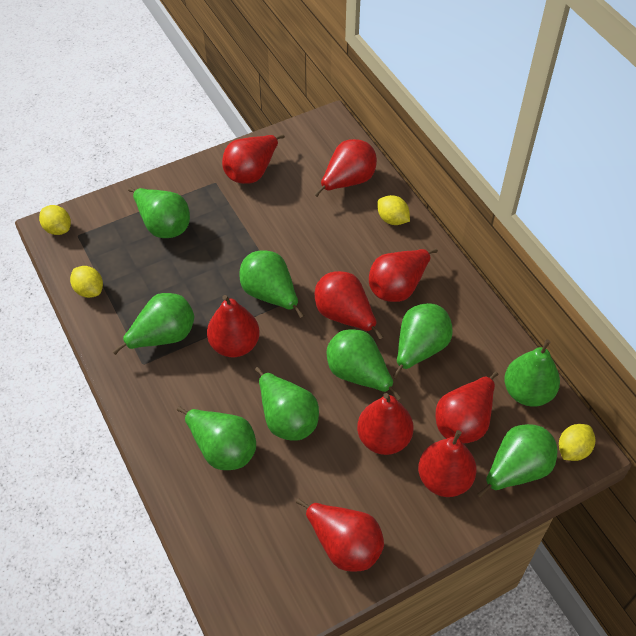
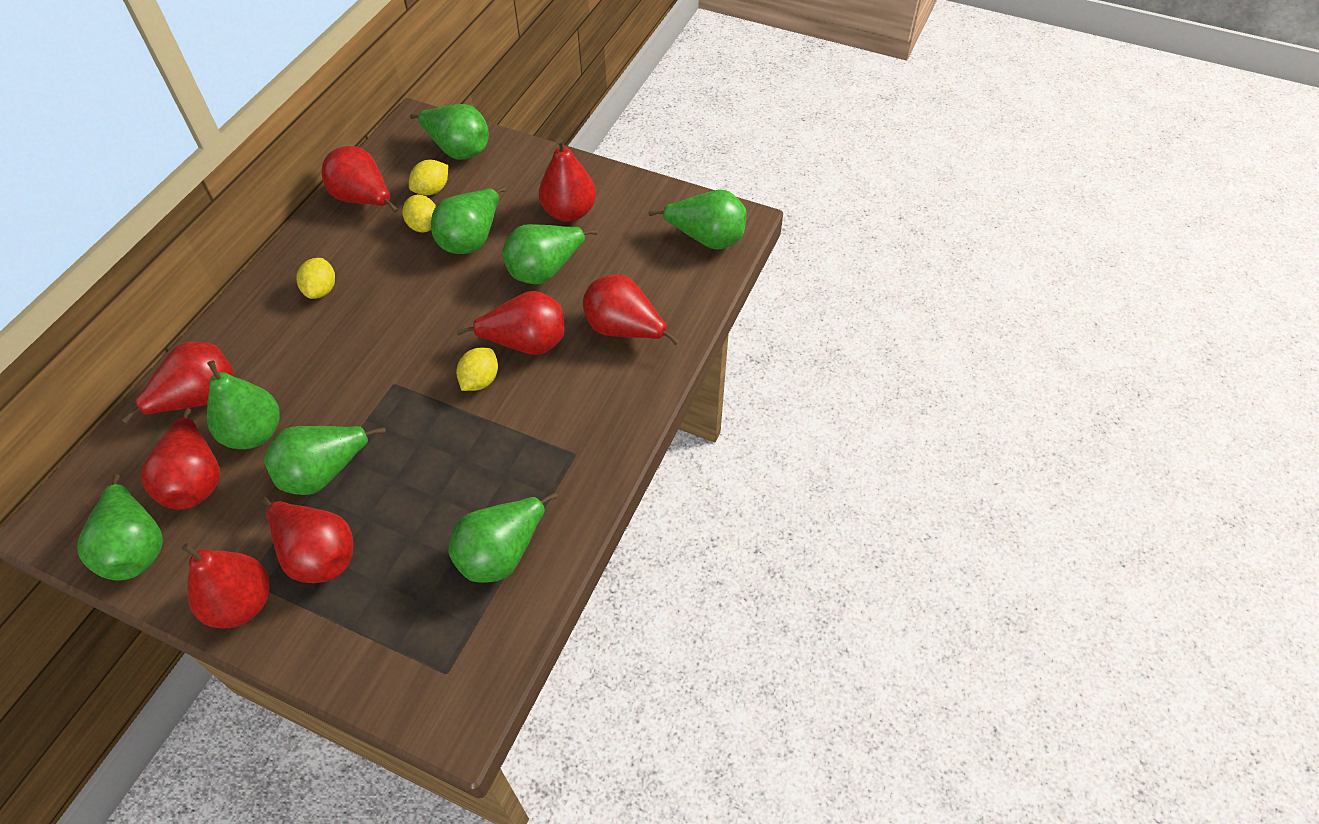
green pear: 9 -> 8
red pear: 9 -> 8

